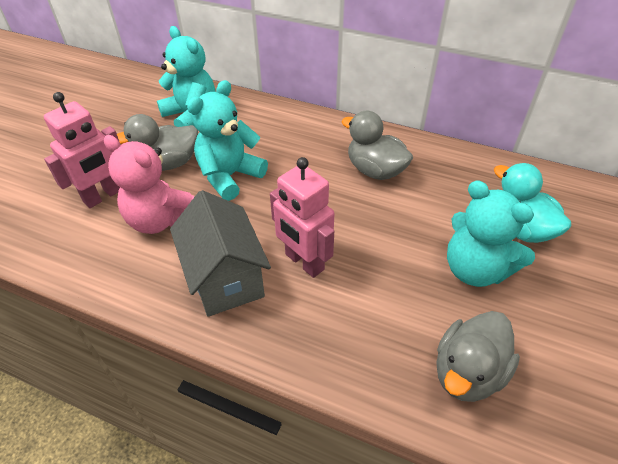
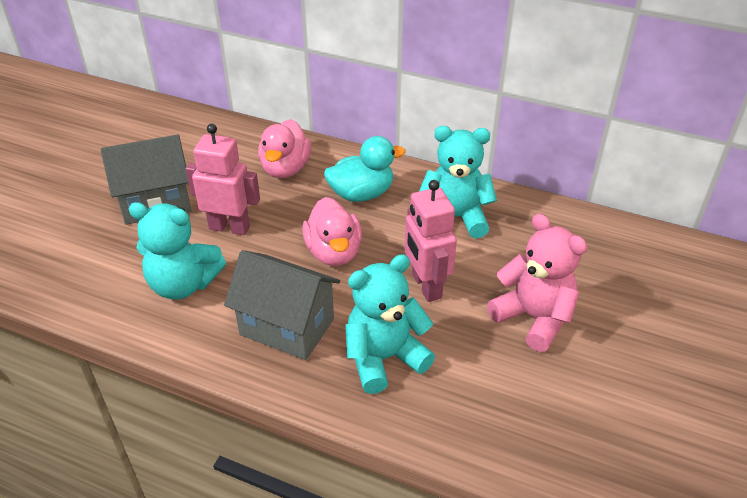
grey duck: 3 -> 0
grey house: 1 -> 2
pink duck: 0 -> 2

